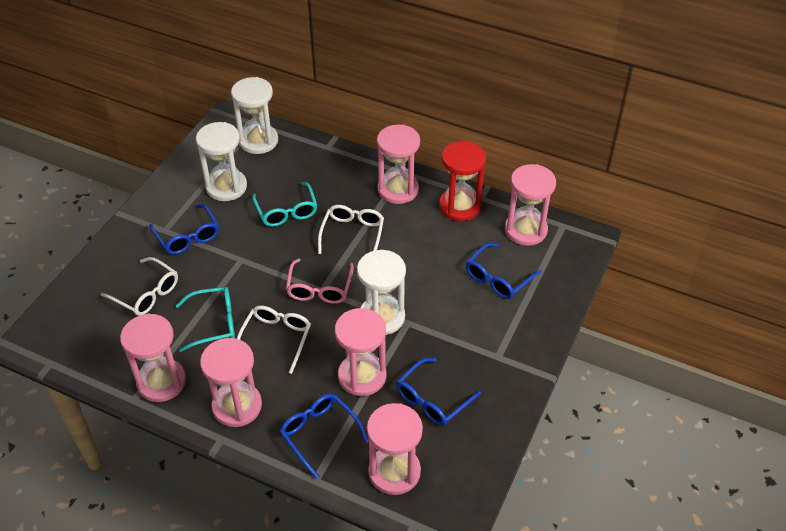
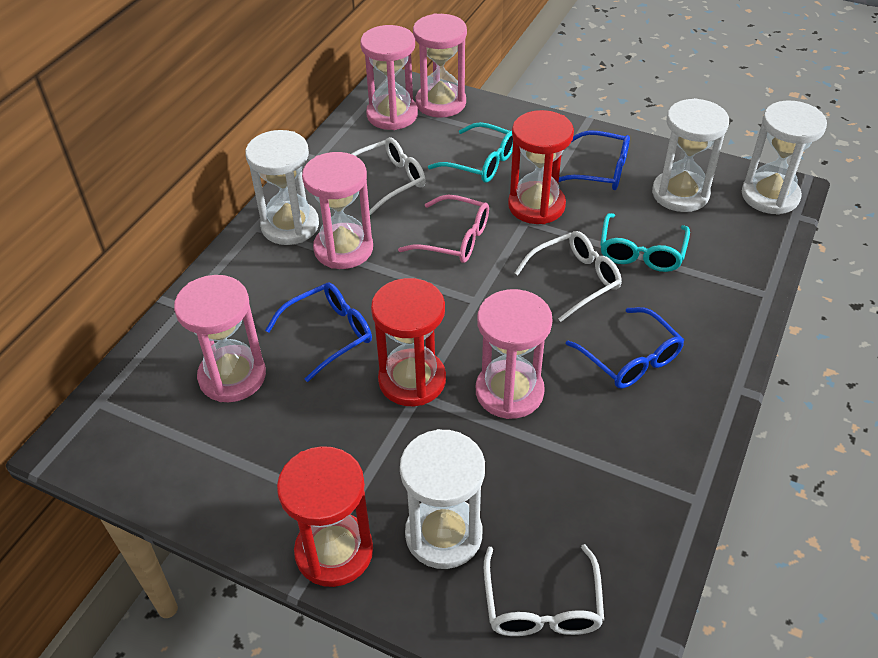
blue glasses: 4 -> 3
pink hourglass: 6 -> 5
red hourglass: 1 -> 3
white hourglass: 3 -> 4

